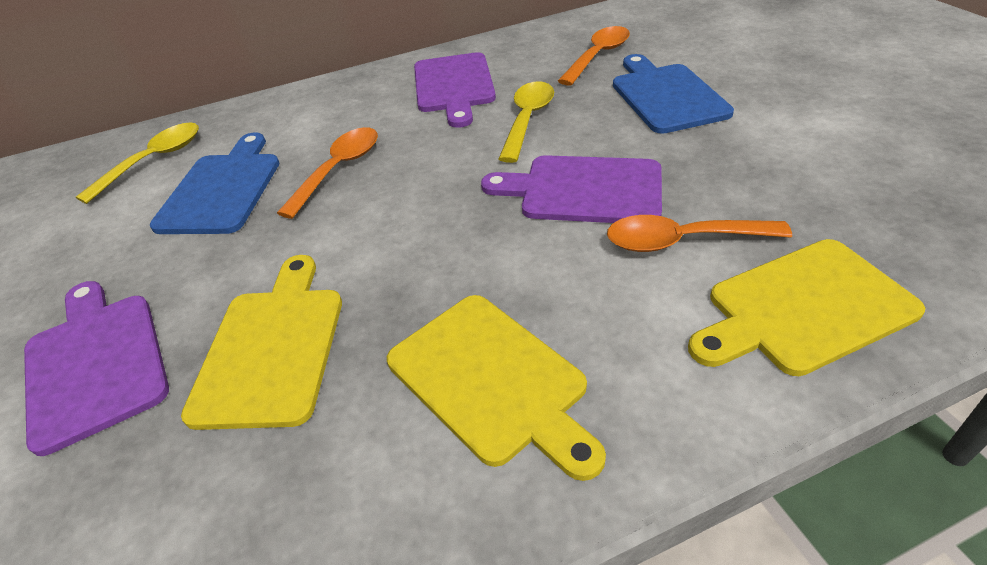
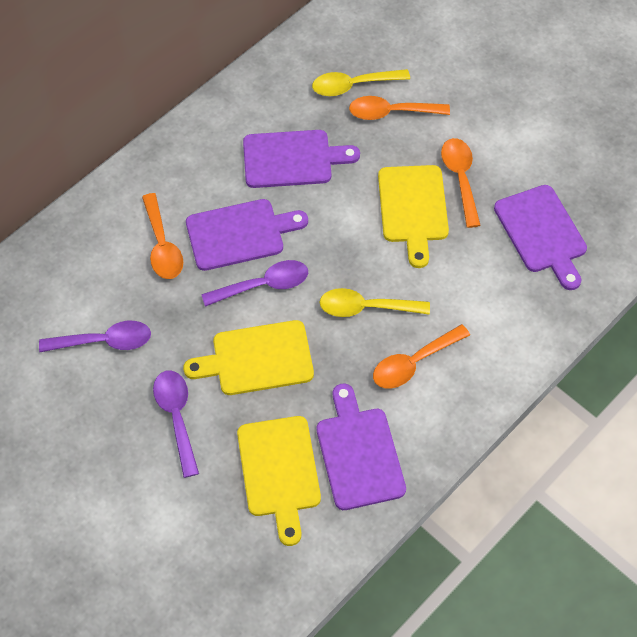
blue cutting board: 2 -> 0
orange spoon: 3 -> 4
purple cutting board: 3 -> 4
purple spoon: 0 -> 3

